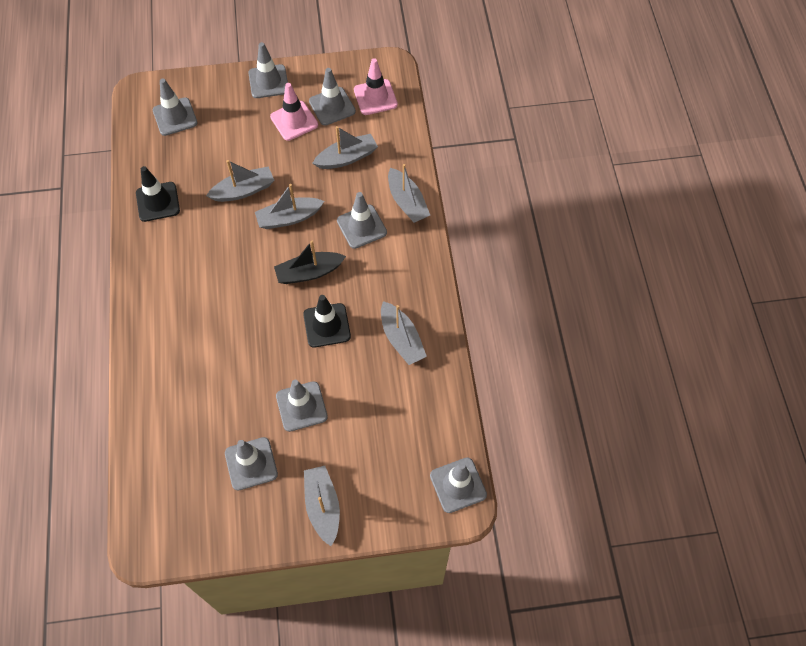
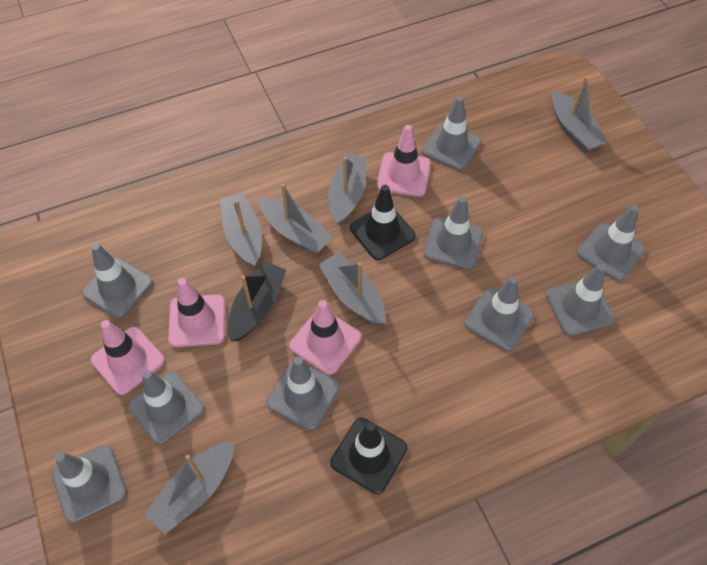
grey traffic cone: 7 -> 9
pink traffic cone: 2 -> 4

